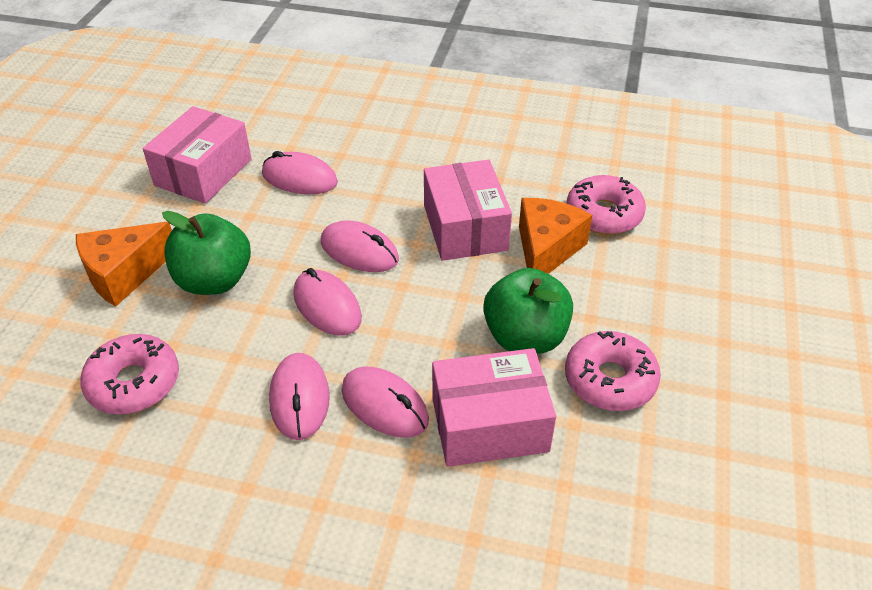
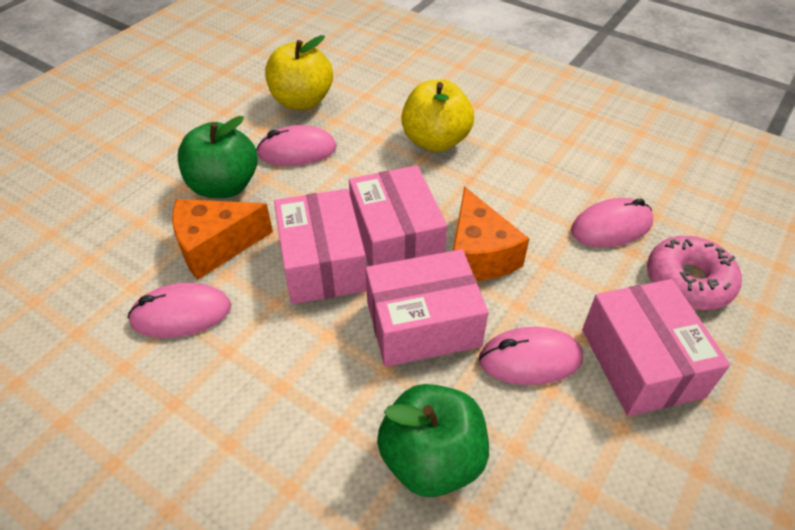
pink box: 3 -> 4
pink donut: 3 -> 1
pink mouse: 5 -> 4
yellow apple: 0 -> 2

